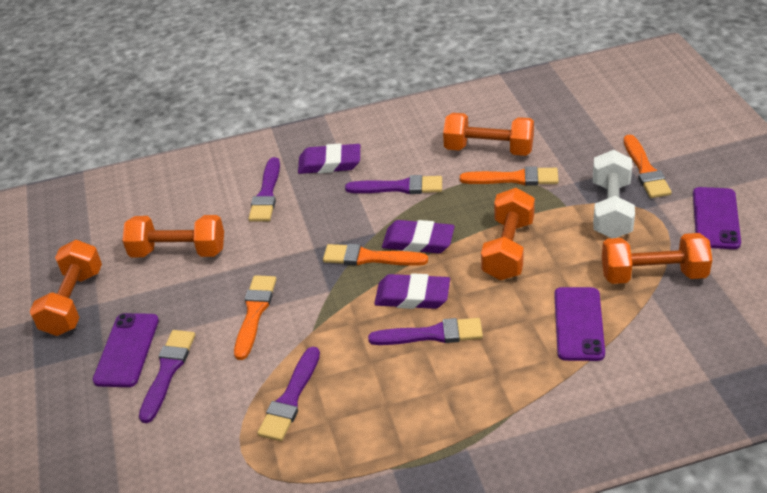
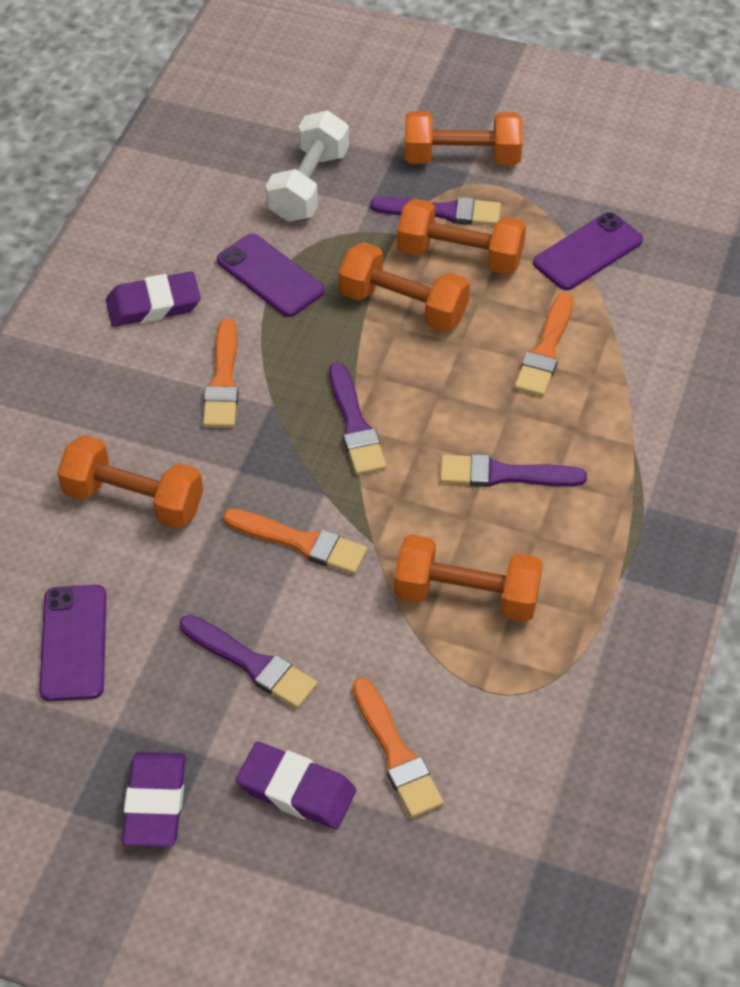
purple brush: 5 -> 4

